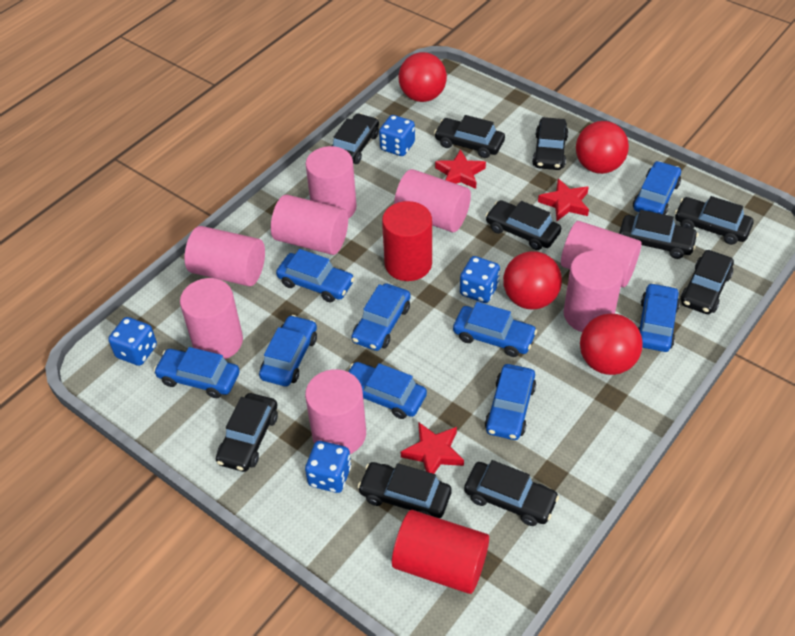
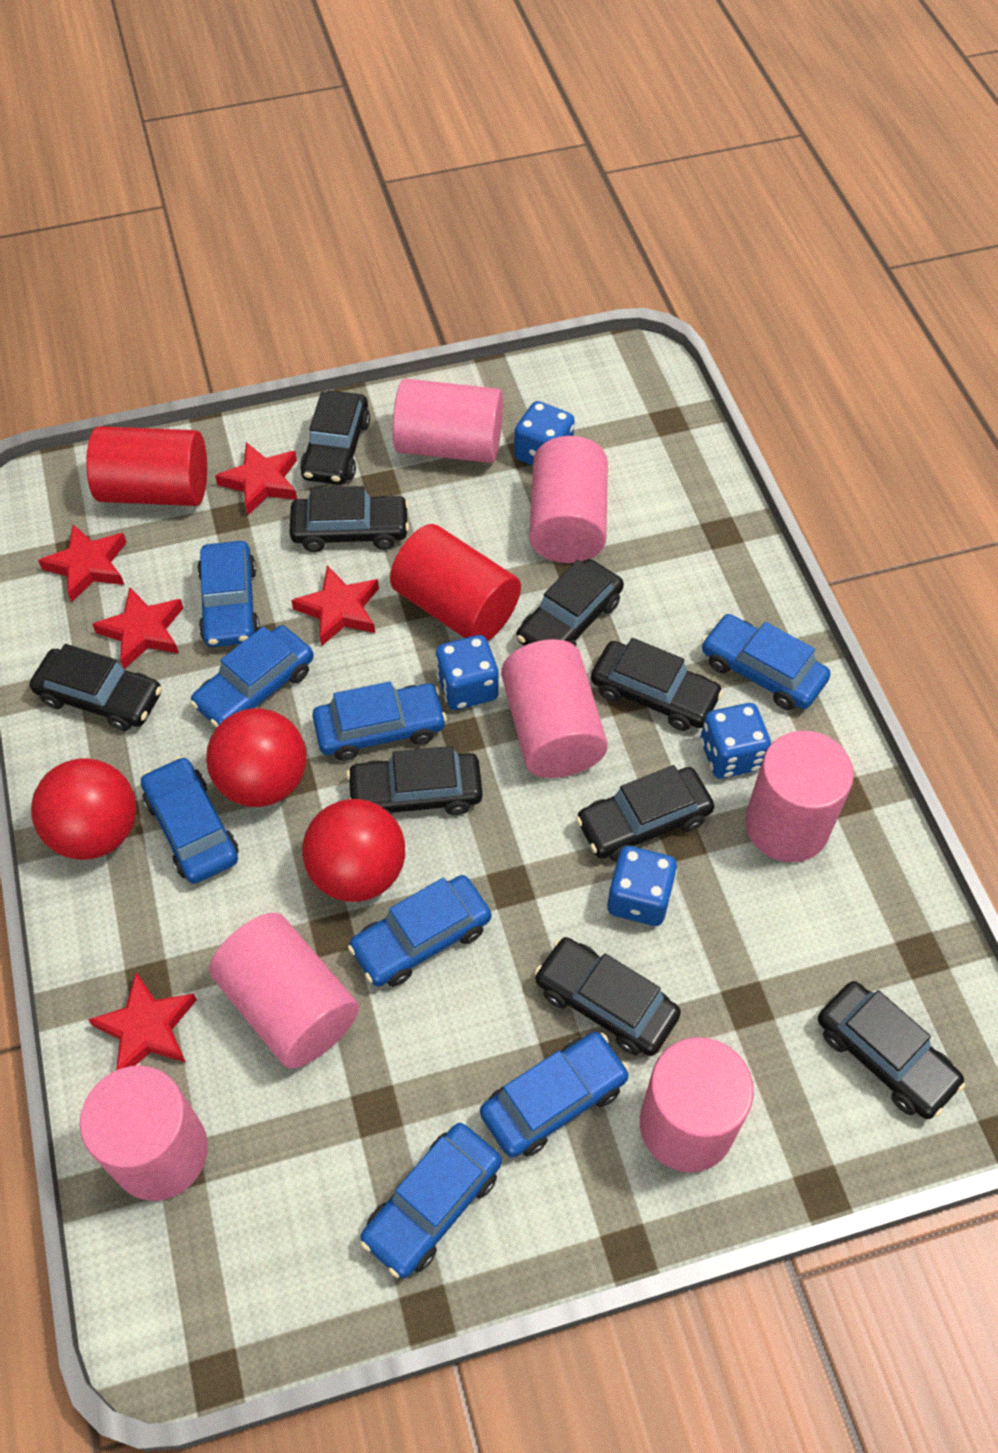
black car: 10 -> 9
blue car: 9 -> 8
pink cylinder: 8 -> 7
red ball: 4 -> 3
red star: 3 -> 5

